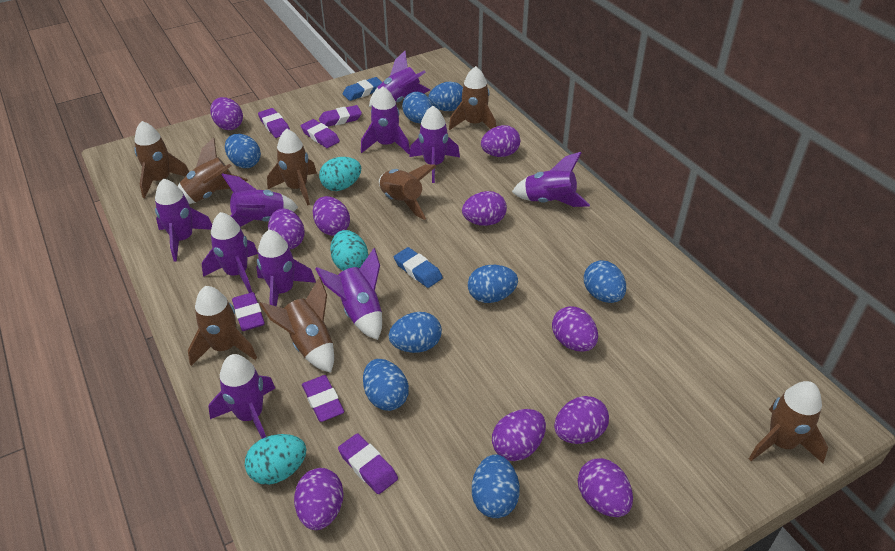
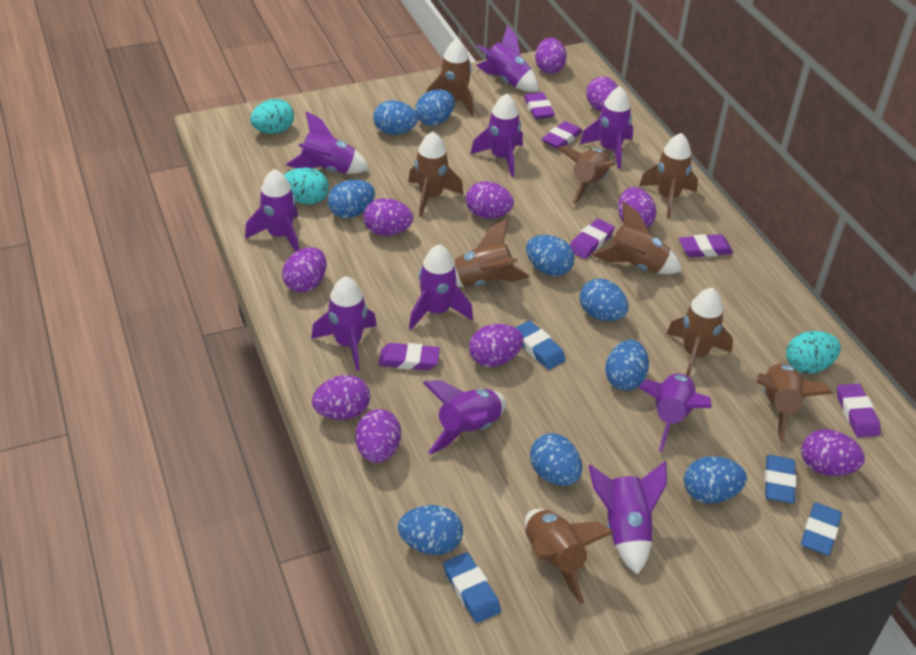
blue egg: 8 -> 9
blue eraser: 2 -> 4
brown rocket: 8 -> 9

